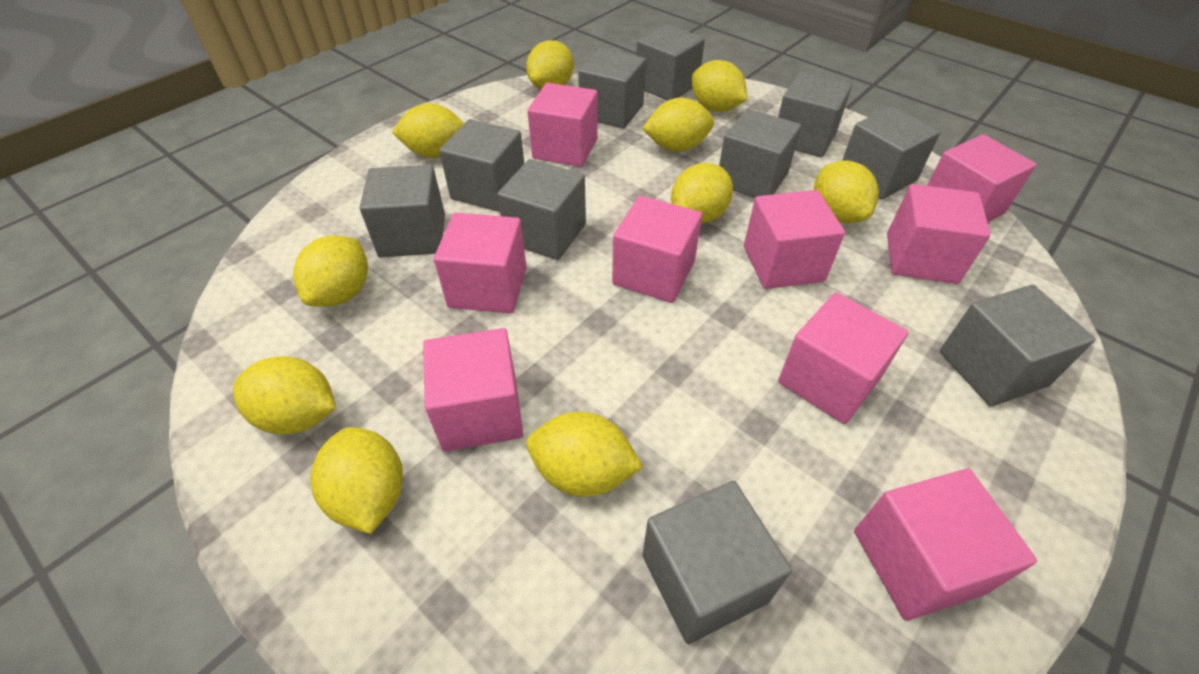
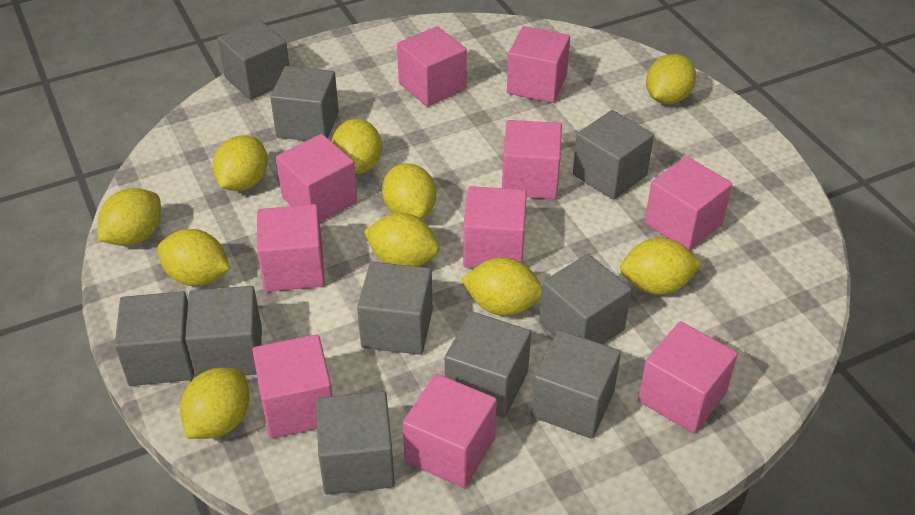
pink cube: 9 -> 10

